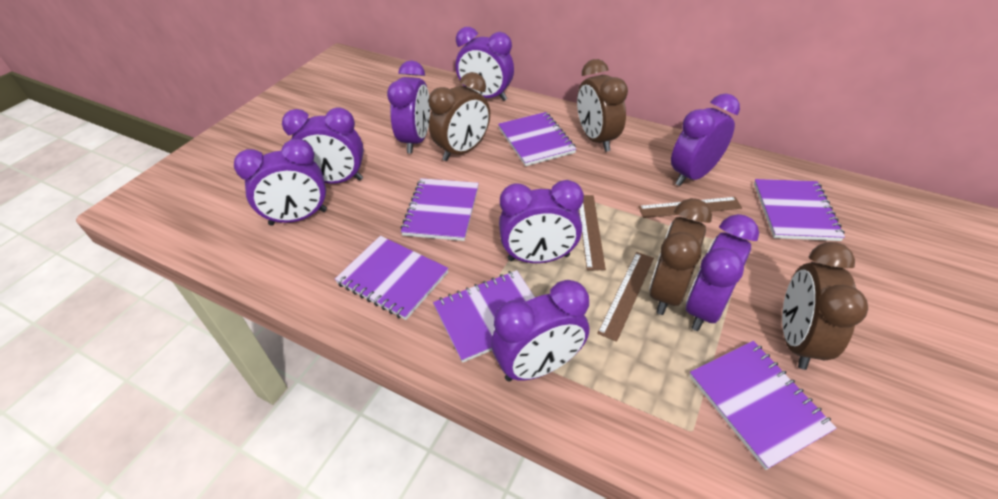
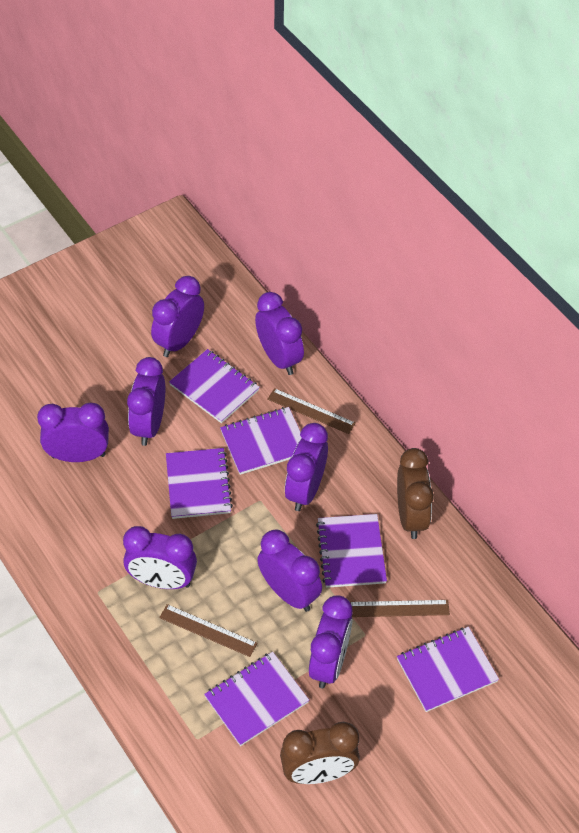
brown clock: 4 -> 2

